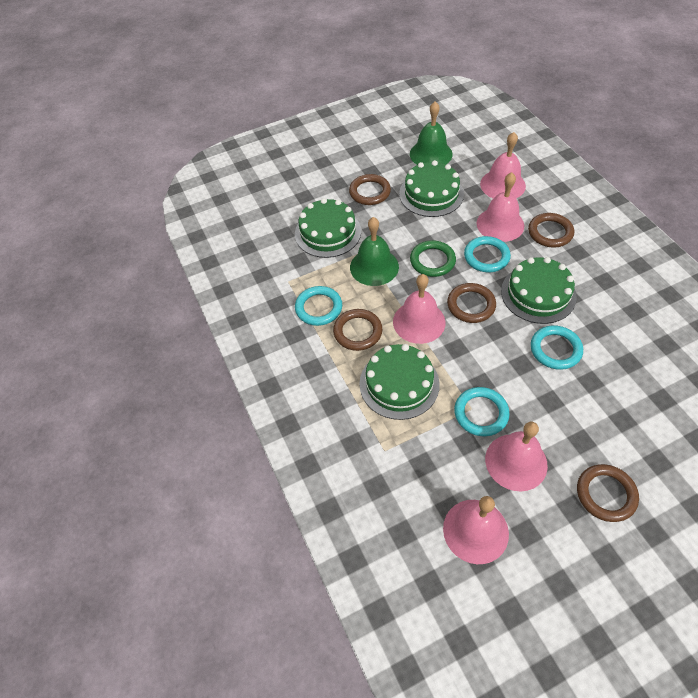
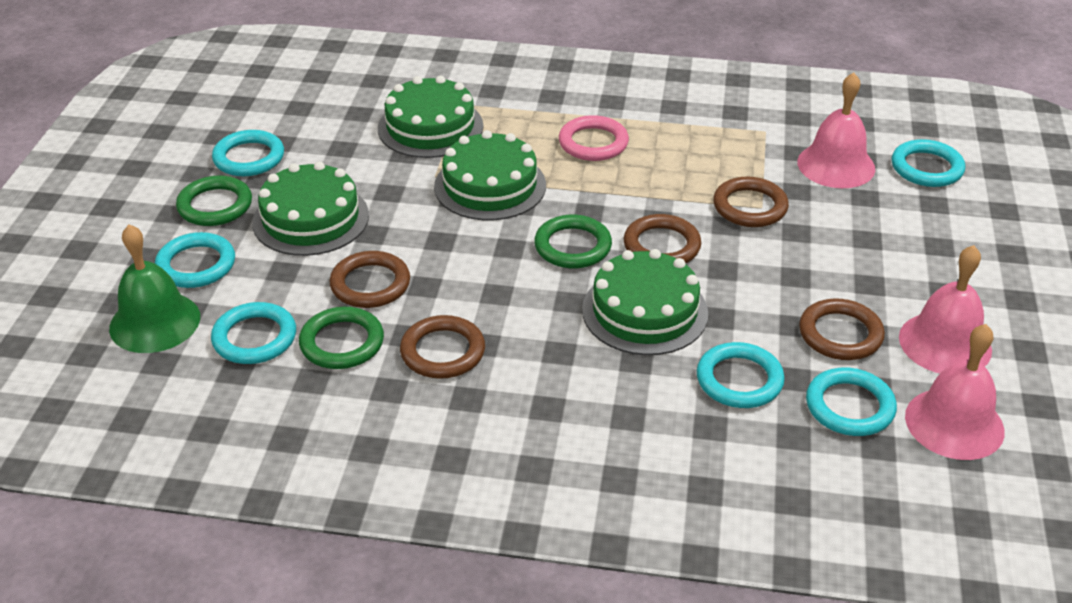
green bell: 2 -> 1
green ring: 1 -> 3
pink bell: 5 -> 3
pink ring: 0 -> 1
turquoise ring: 4 -> 6

